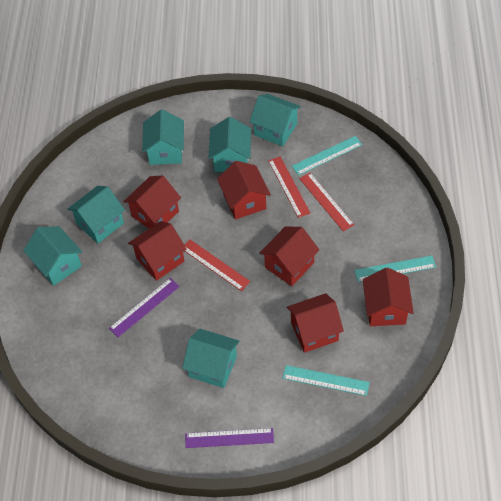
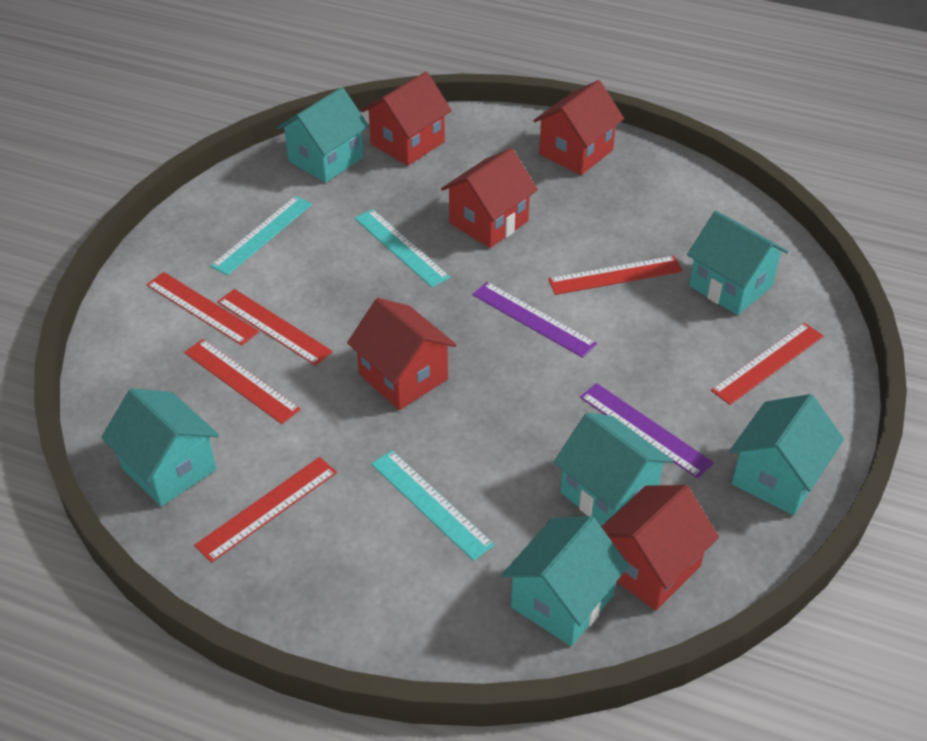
red house: 6 -> 5
red ruler: 3 -> 6

